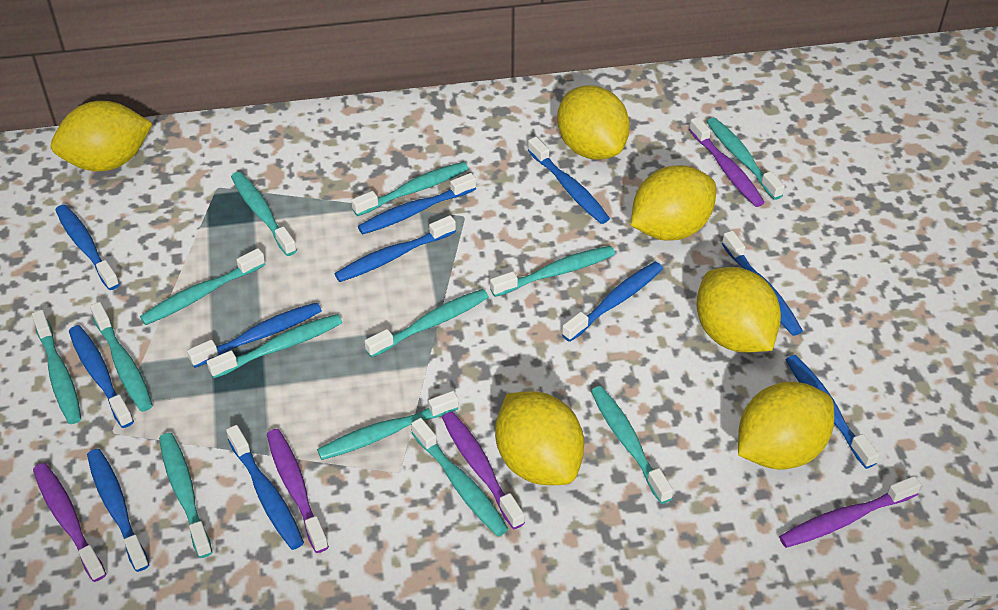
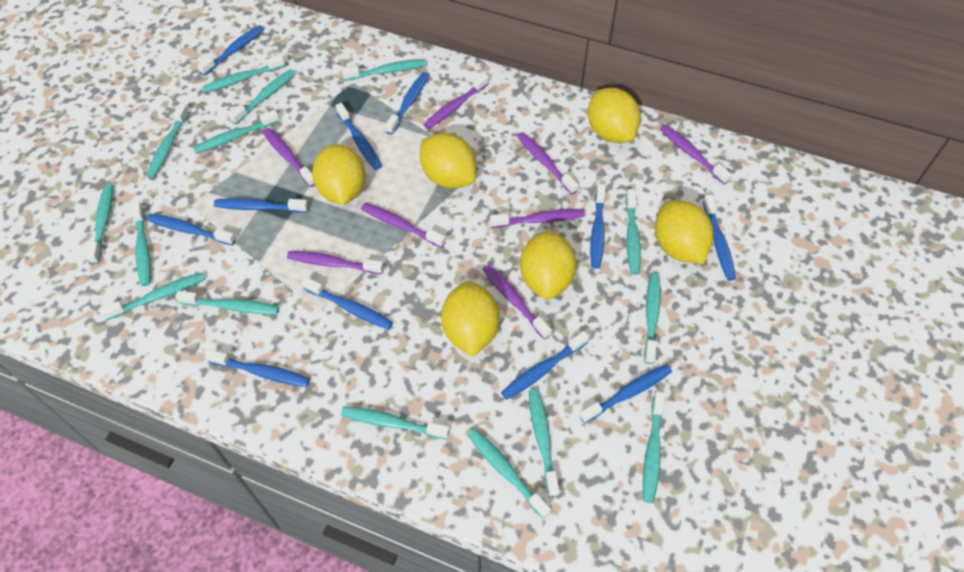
purple toothbrush: 5 -> 8
turquoise toothbrush: 13 -> 15

